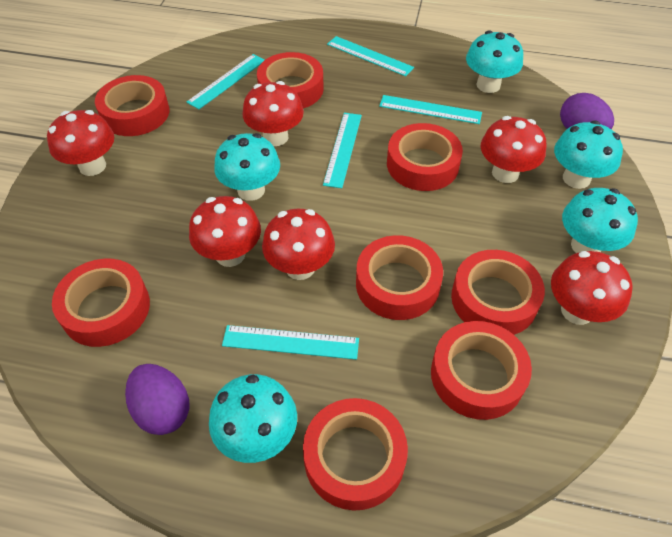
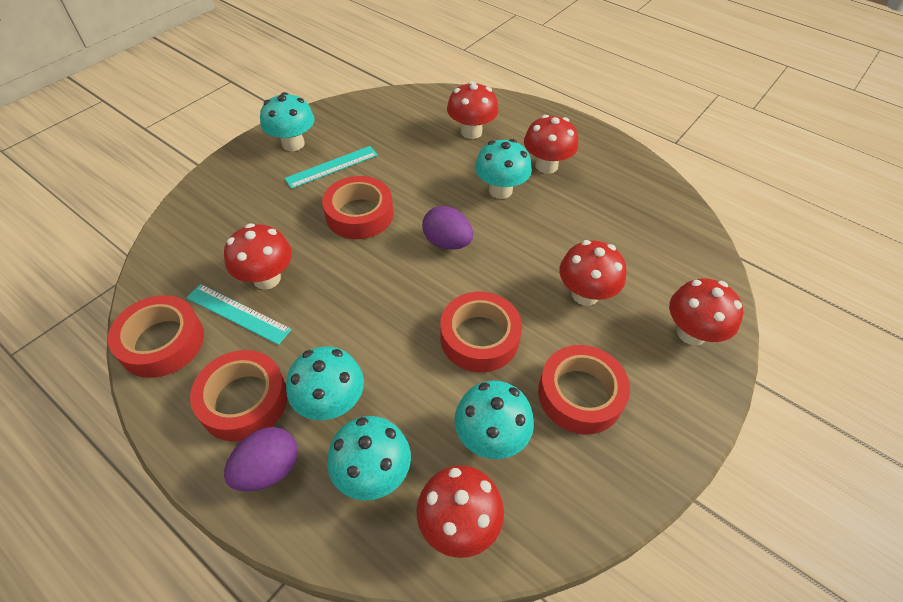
red tape: 8 -> 5
turquoise ruler: 5 -> 2

